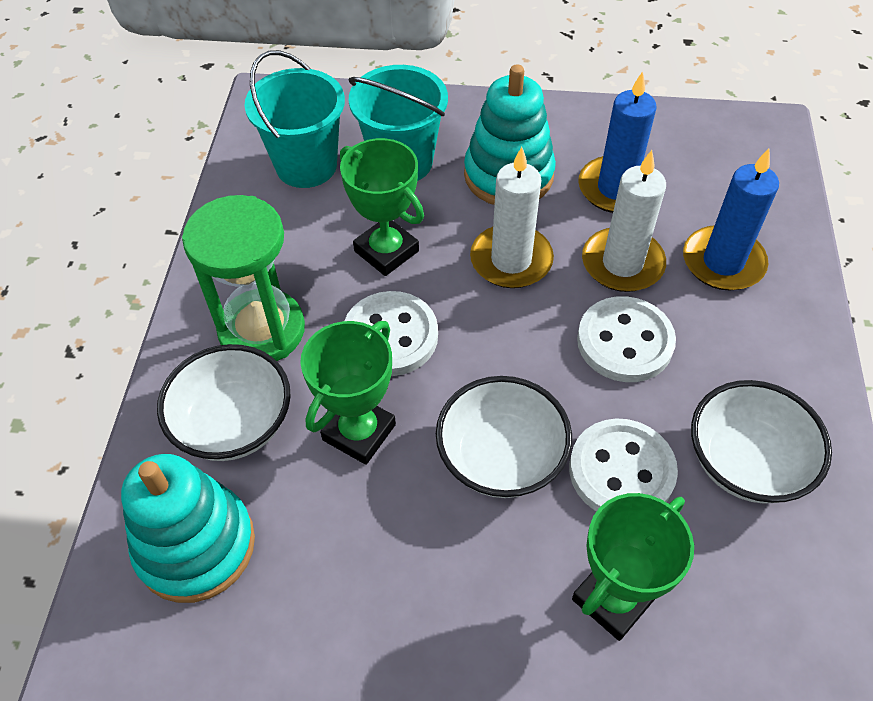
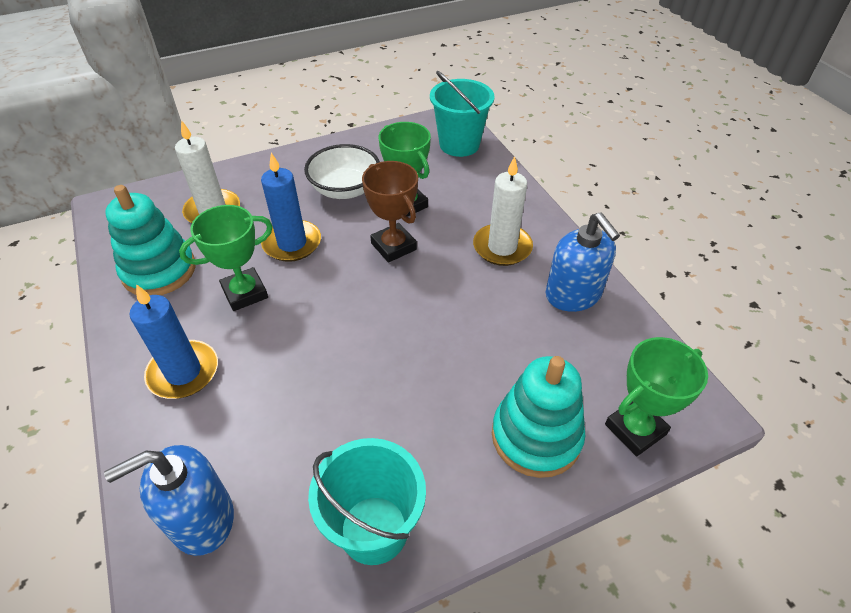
blue soap dispenser: 0 -> 2
brown trophy: 0 -> 1
green hourglass: 1 -> 0
white bowl: 3 -> 1
white button: 3 -> 0

